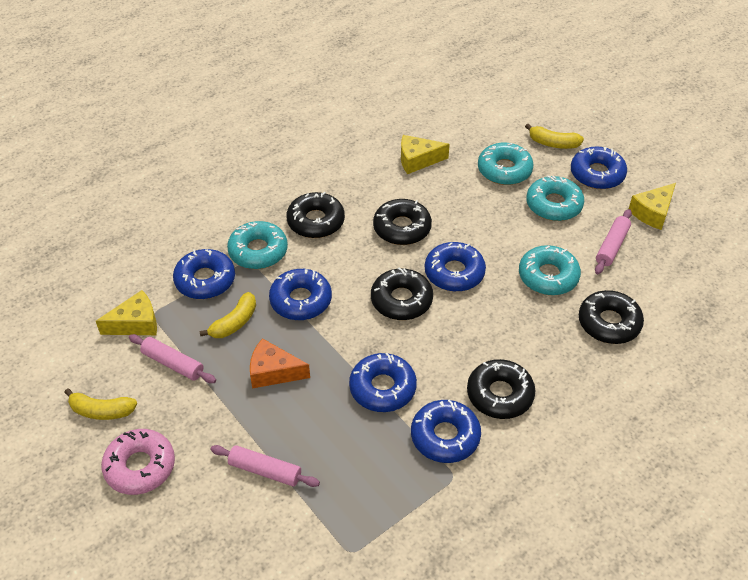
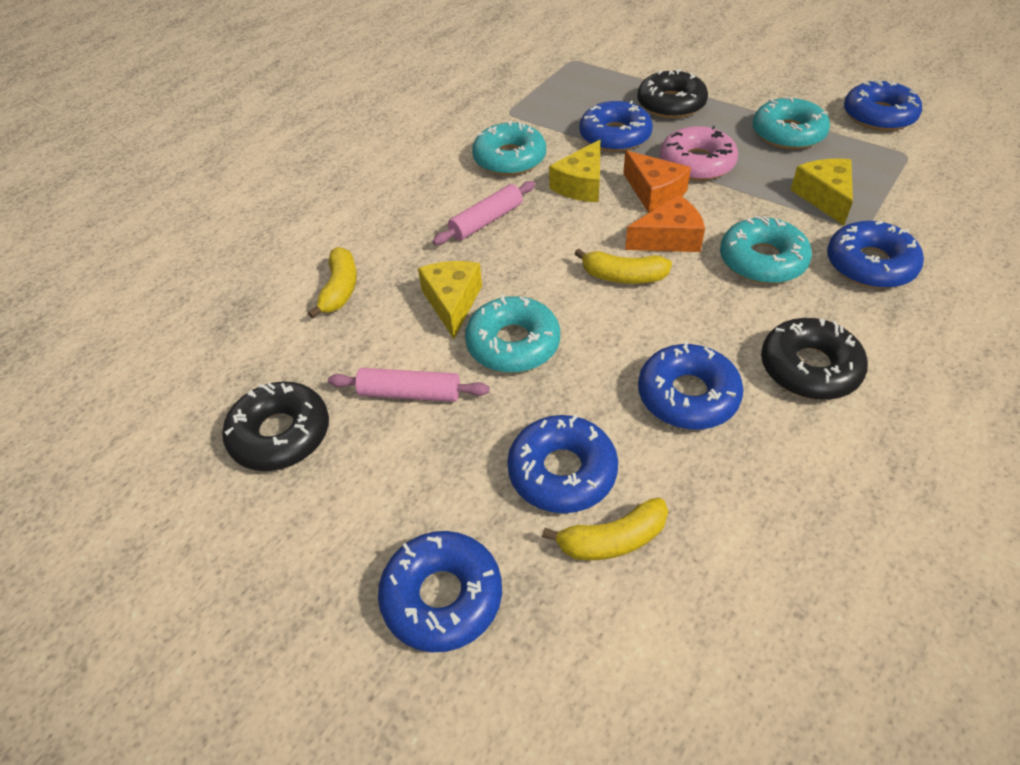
black donut: 5 -> 3
orange cheese: 1 -> 2
pink rolling pin: 3 -> 2

